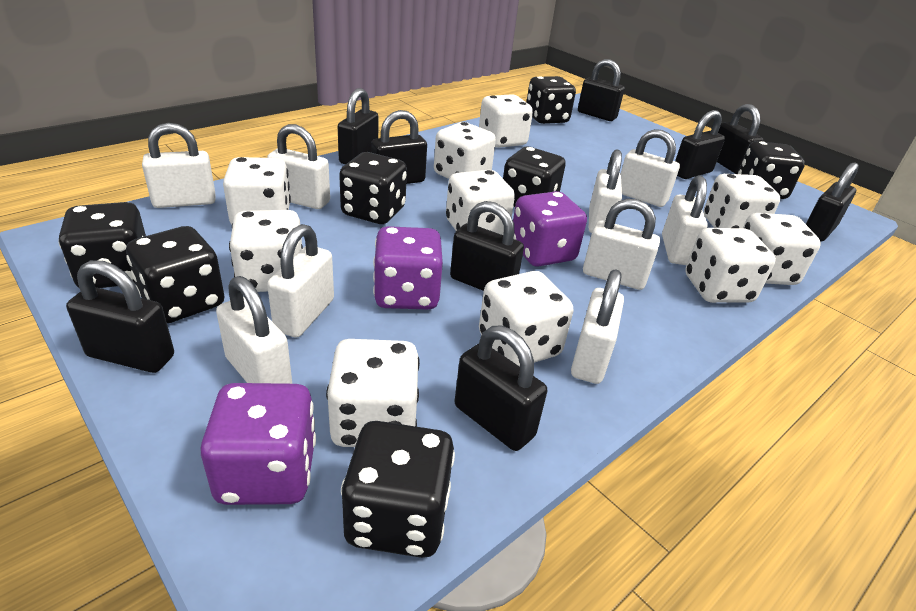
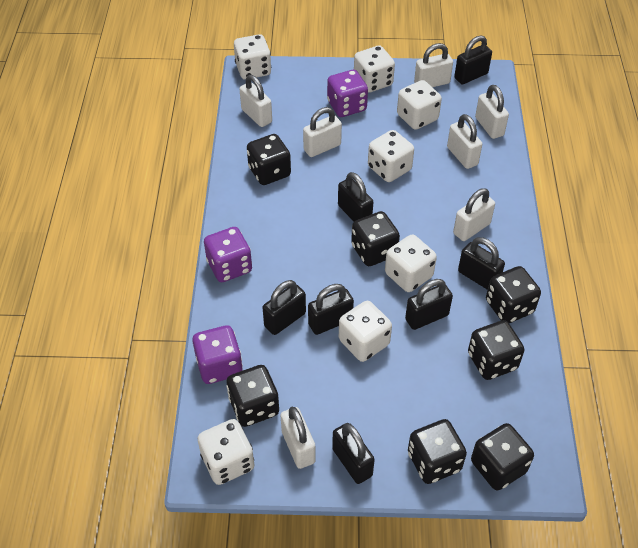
black padlock: 9 -> 7
white dice: 10 -> 7
white padlock: 9 -> 7

